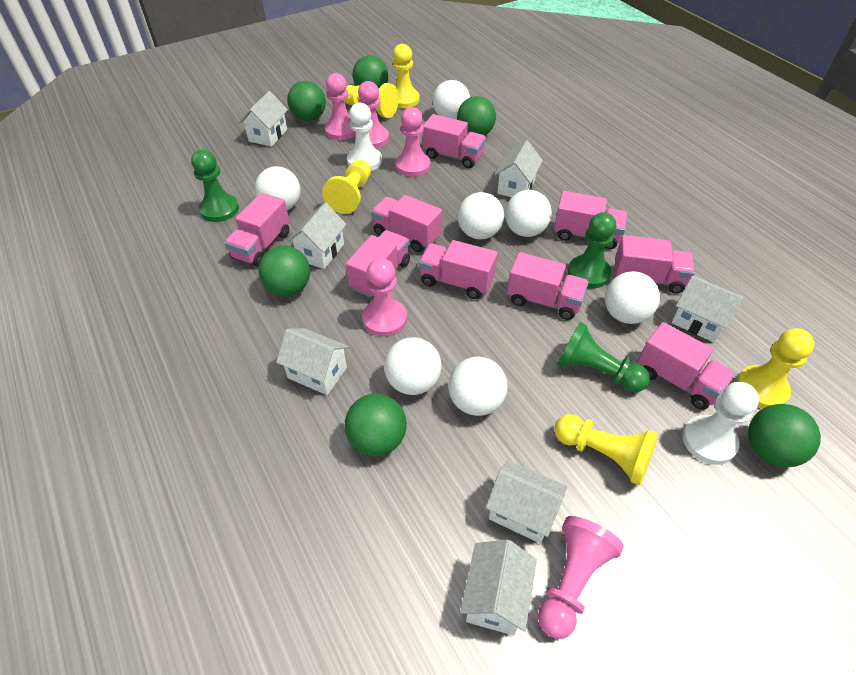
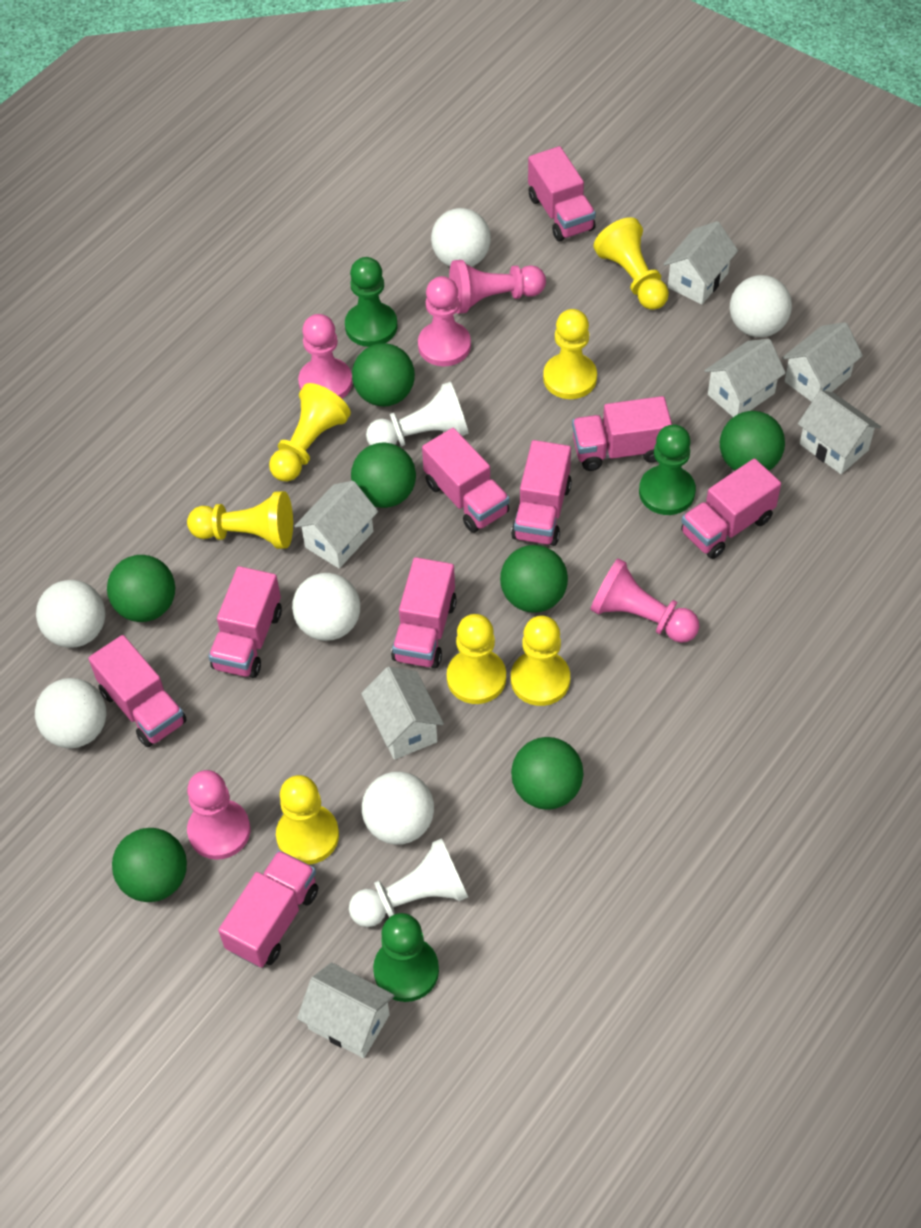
green ball: 6 -> 7
white ball: 7 -> 6
yellow pawn: 5 -> 7

